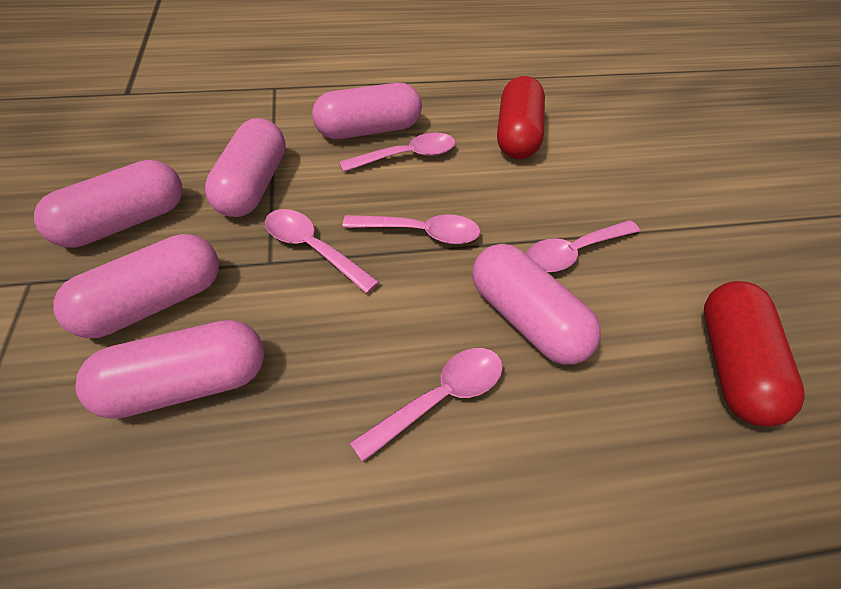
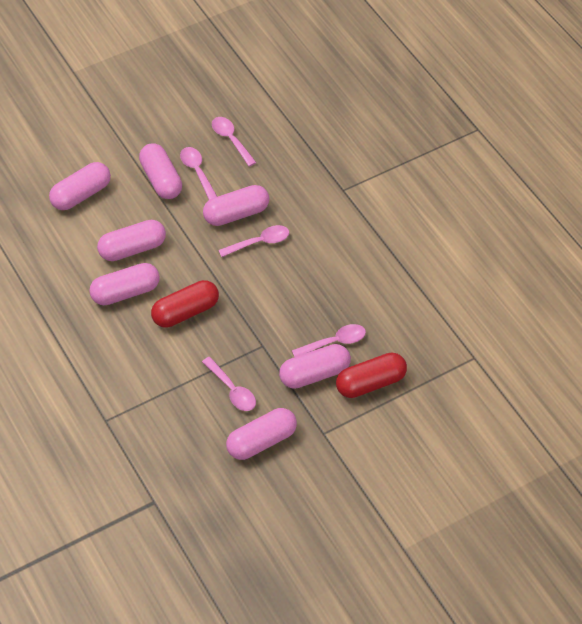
pink capsule: 6 -> 7

